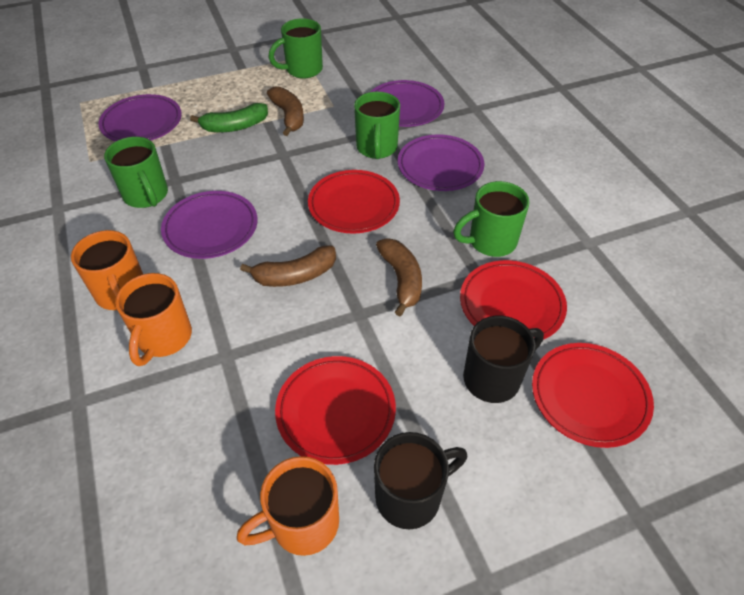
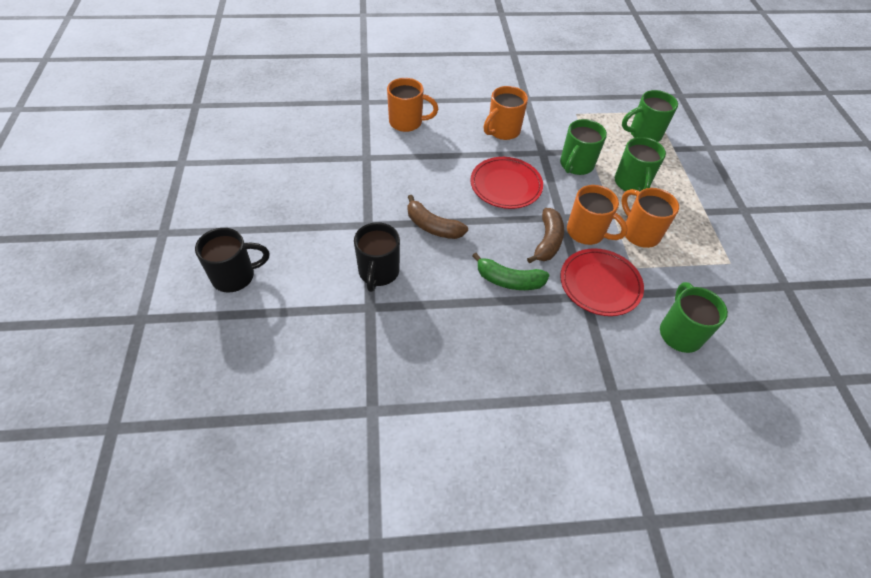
brown banana: 3 -> 2
orange mug: 3 -> 4
purple plate: 4 -> 0
red plate: 4 -> 2

